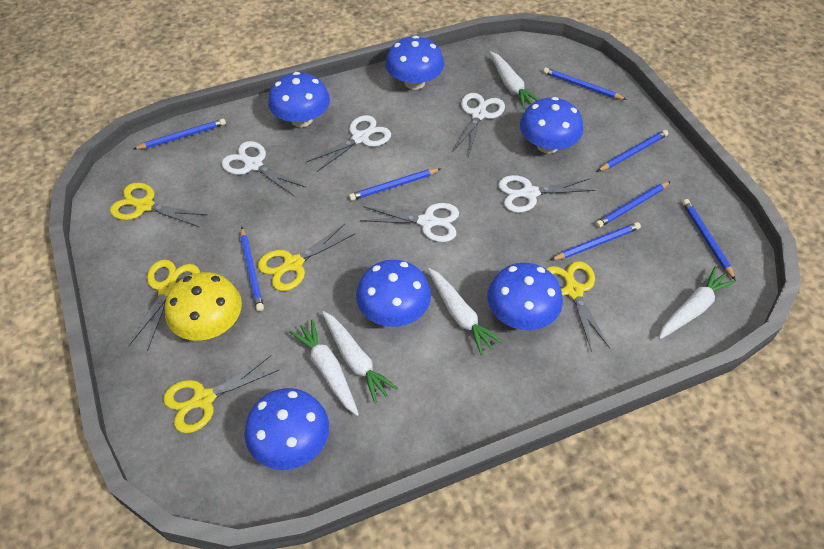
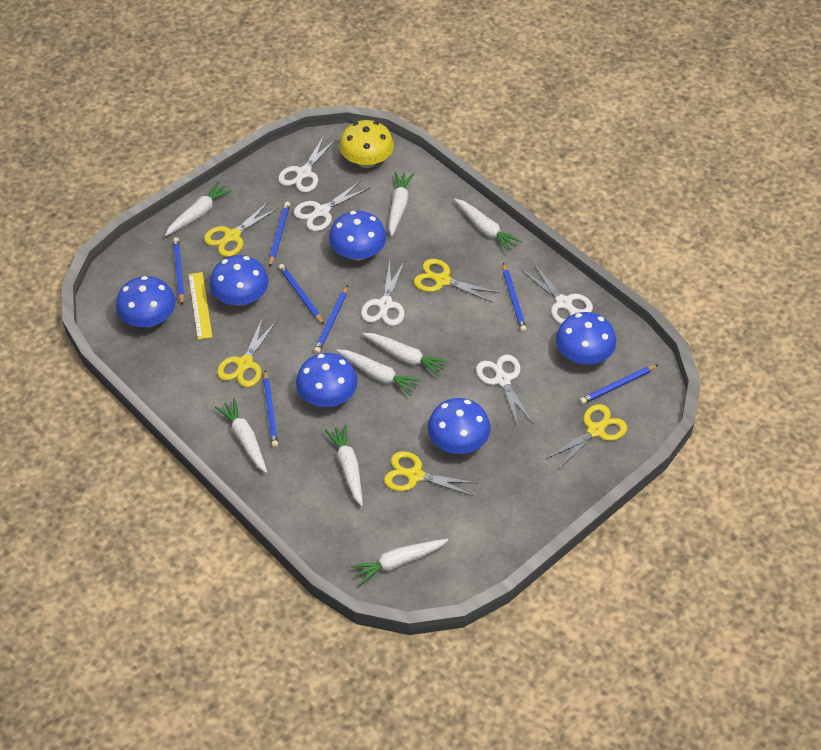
blue pencil: 8 -> 7
white carrot: 5 -> 8
yellow ruler: 0 -> 1

